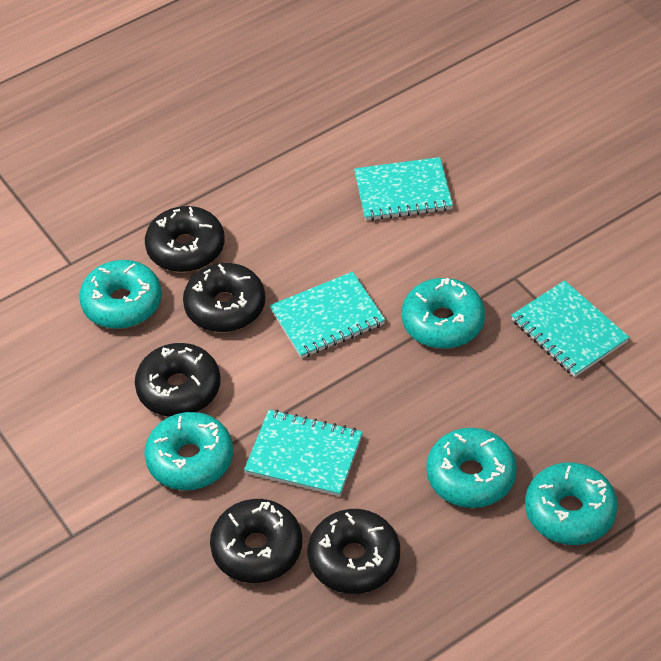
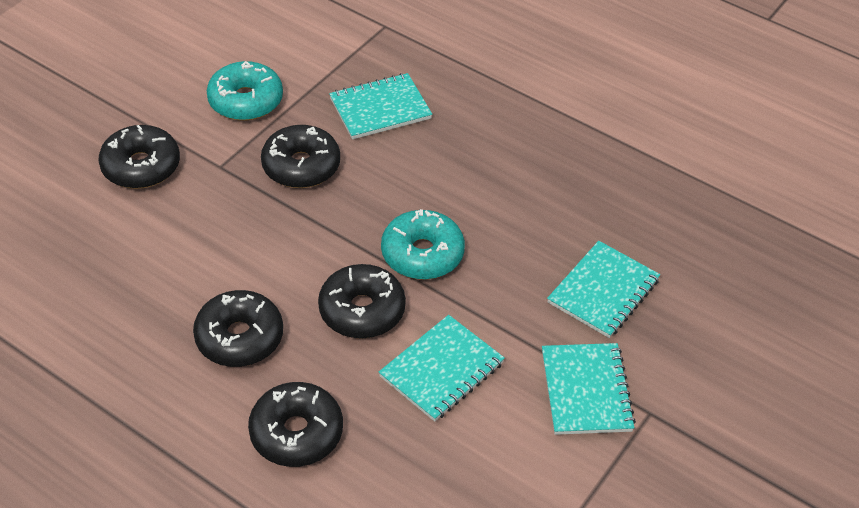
turquoise donut: 5 -> 2

